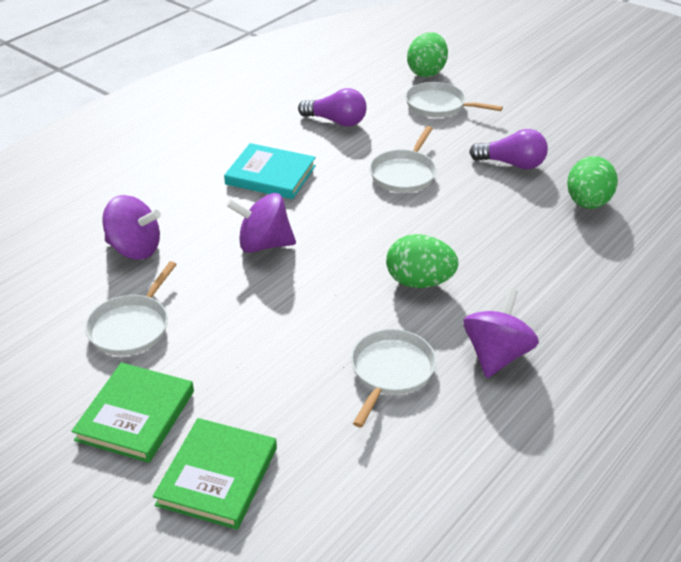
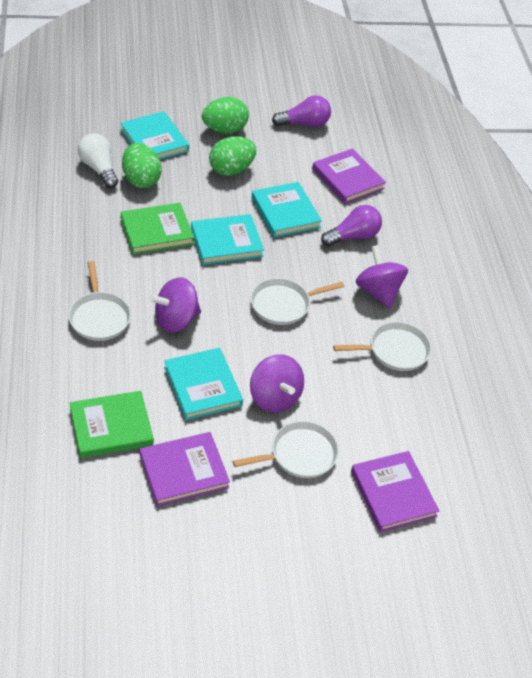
purple book: 0 -> 3
turquoise book: 1 -> 4
white light bulb: 0 -> 1

